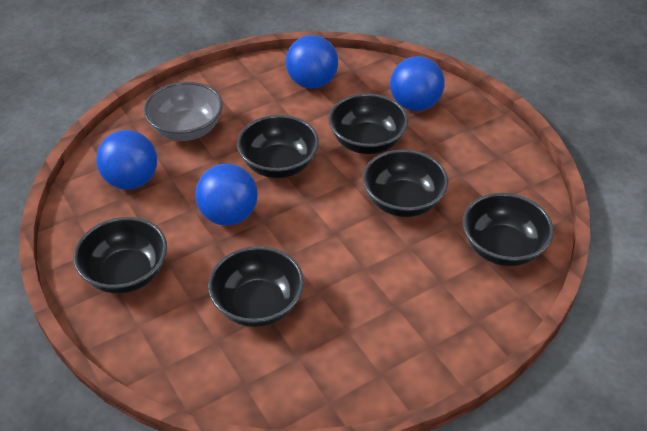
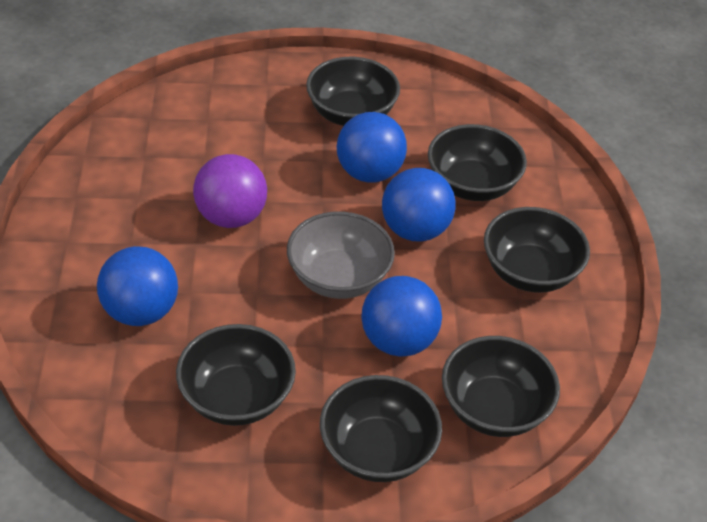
purple ball: 0 -> 1

